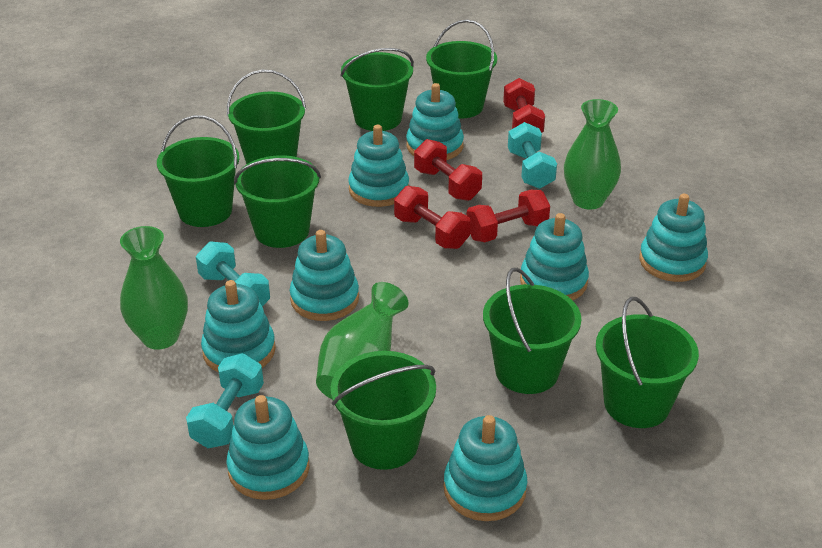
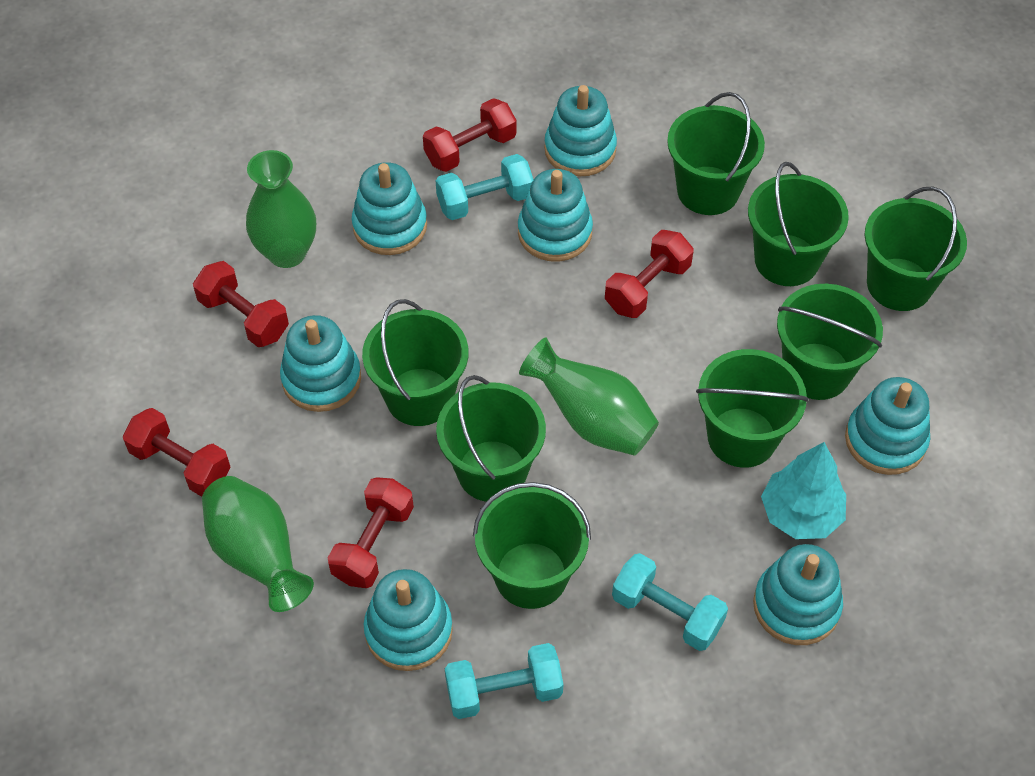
red dumbbell: 4 -> 5
turquoise stacking toy: 8 -> 7
turquoise tree: 0 -> 1

